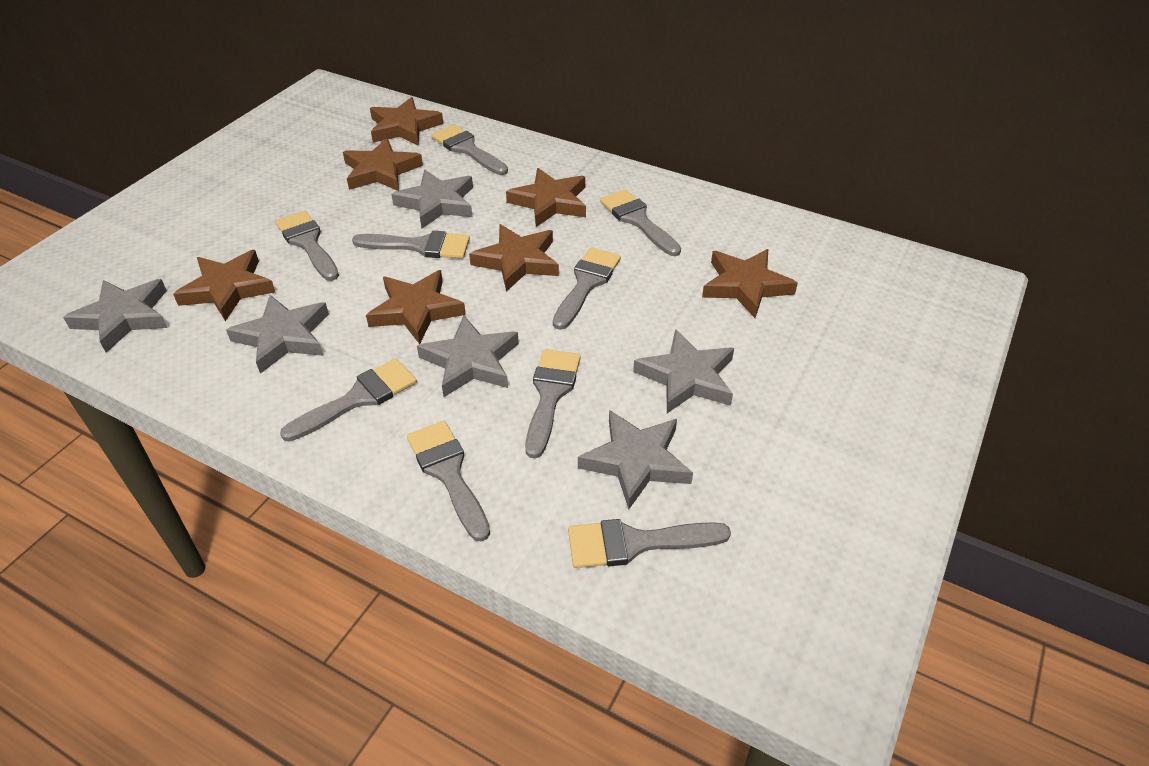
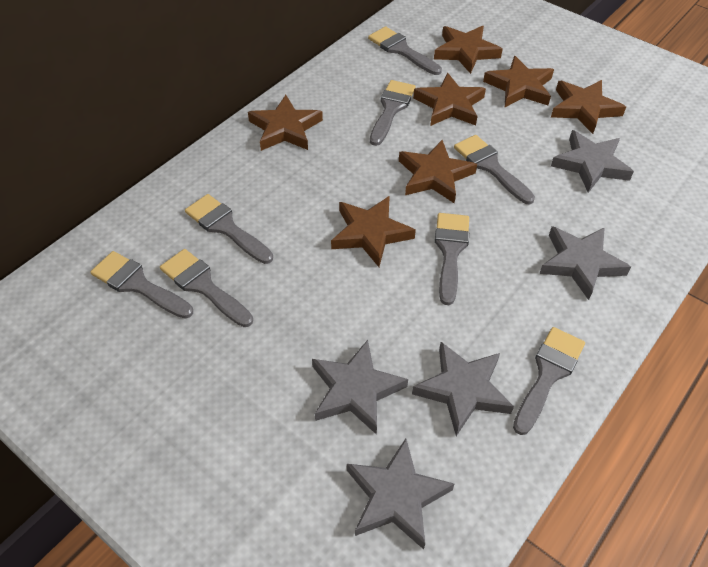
grey brush: 9 -> 8
grey star: 6 -> 5

